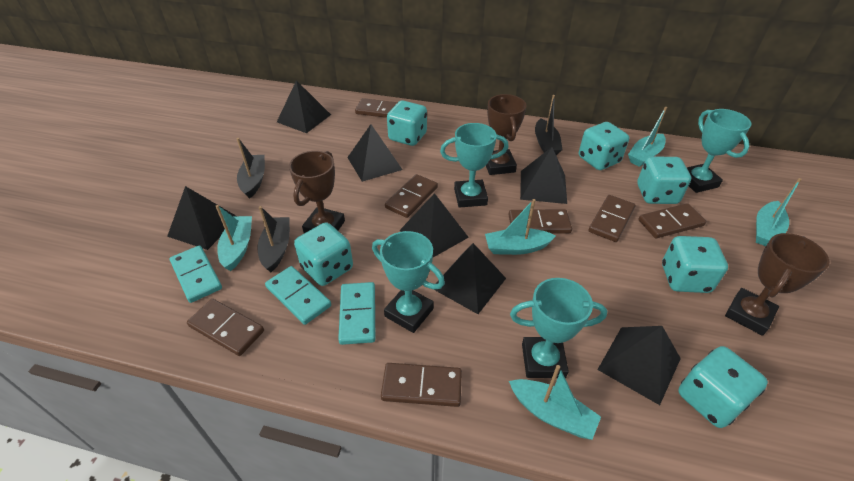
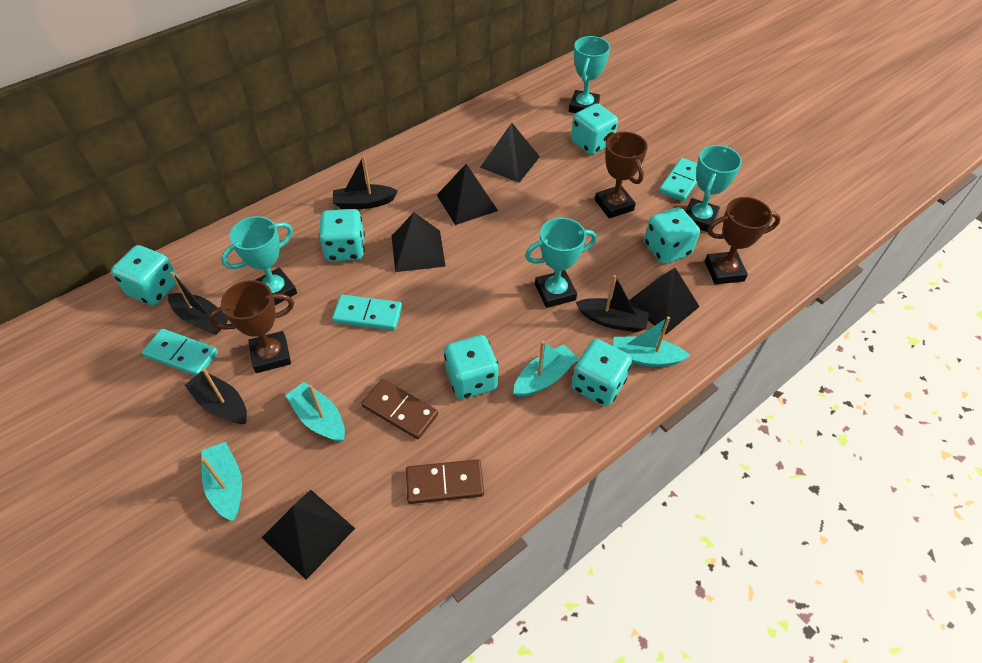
black boat: 3 -> 4
black pyramid: 7 -> 5
brown domino: 7 -> 2
turquoise boat: 5 -> 4

